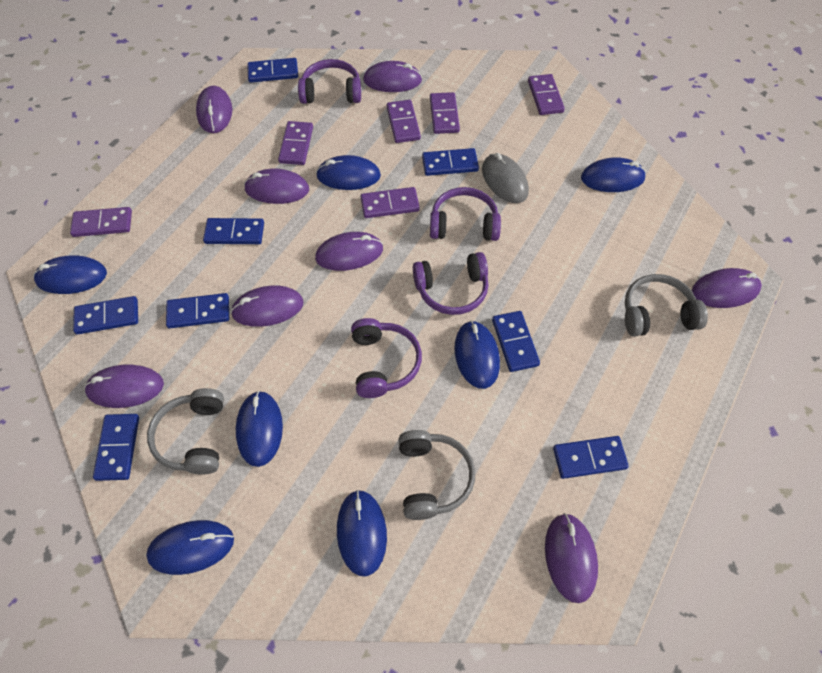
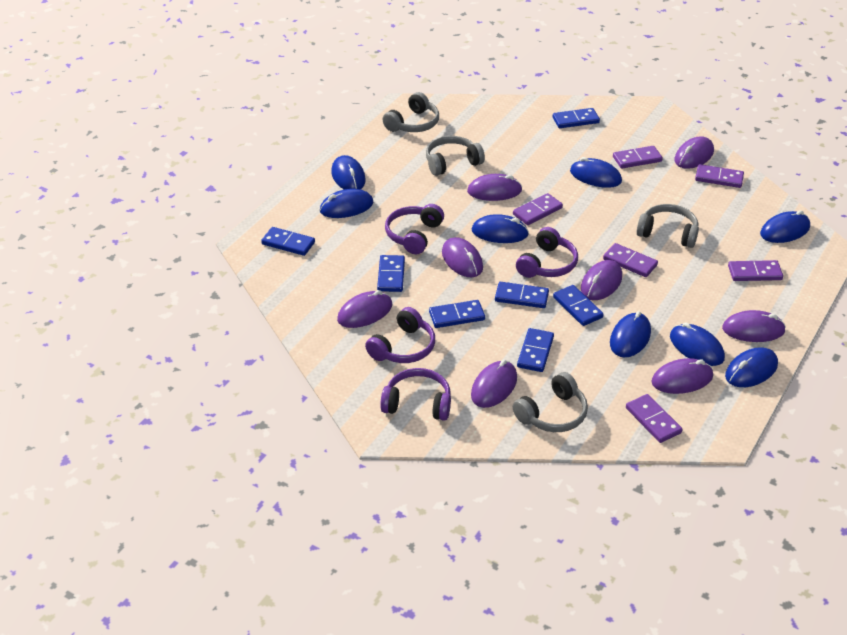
blue domino: 8 -> 7
blue mouse: 7 -> 8
grey headphones: 3 -> 4
grey mouse: 1 -> 0

